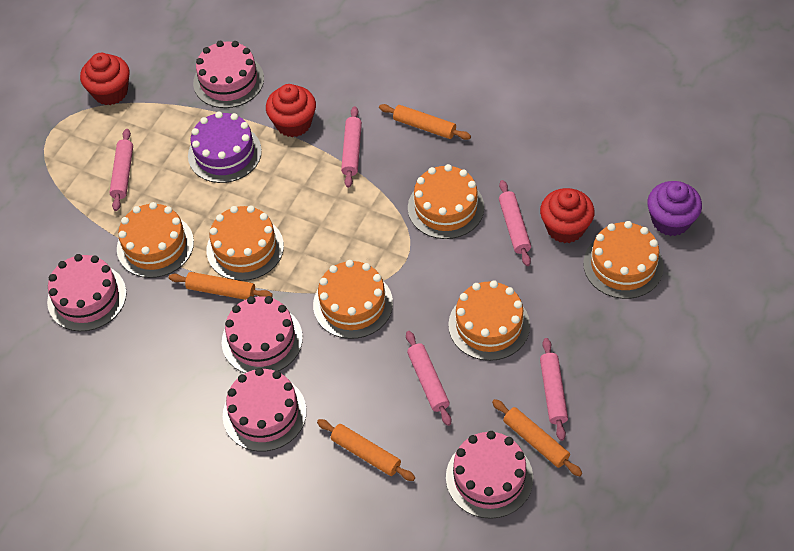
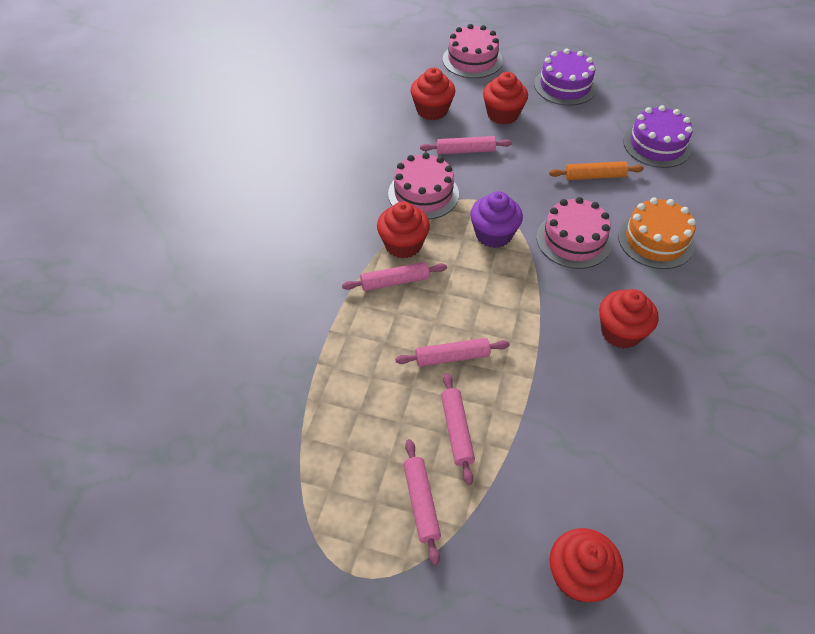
orange cake: 6 -> 1
orange rolling pin: 4 -> 1
pink cake: 5 -> 3
purple cake: 1 -> 2
red cupcake: 3 -> 5

